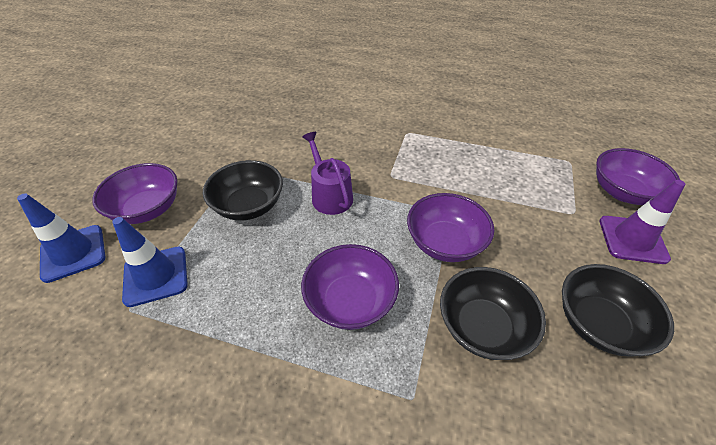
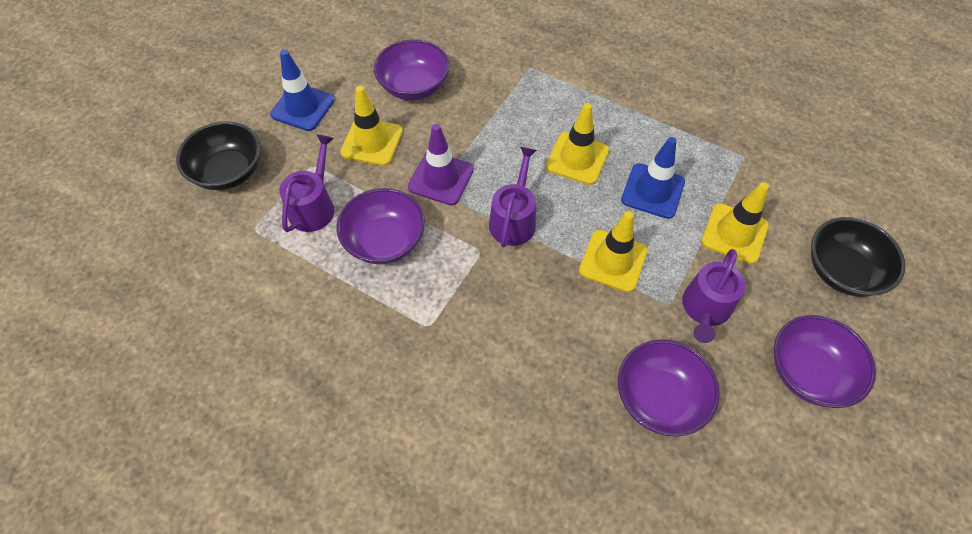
black bowl: 3 -> 2
purple watering can: 1 -> 3
yellow traffic cone: 0 -> 4

